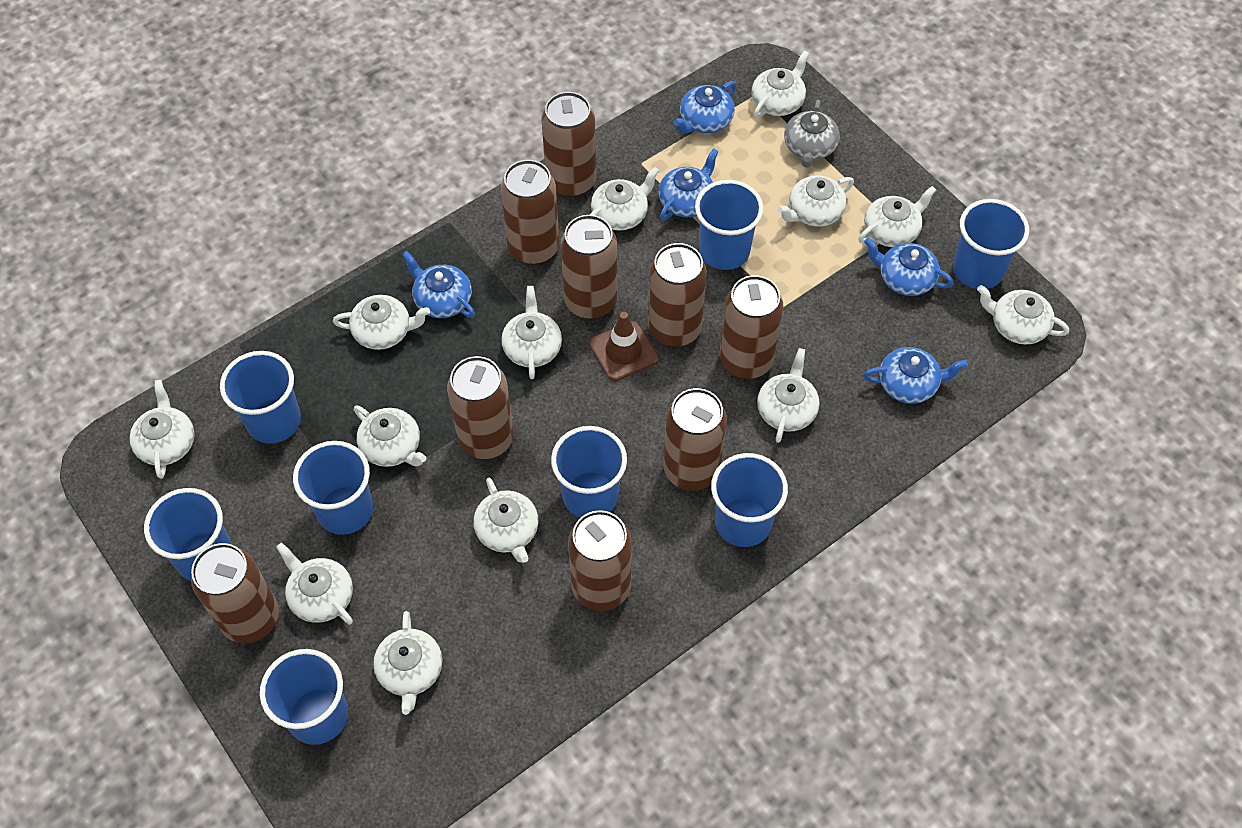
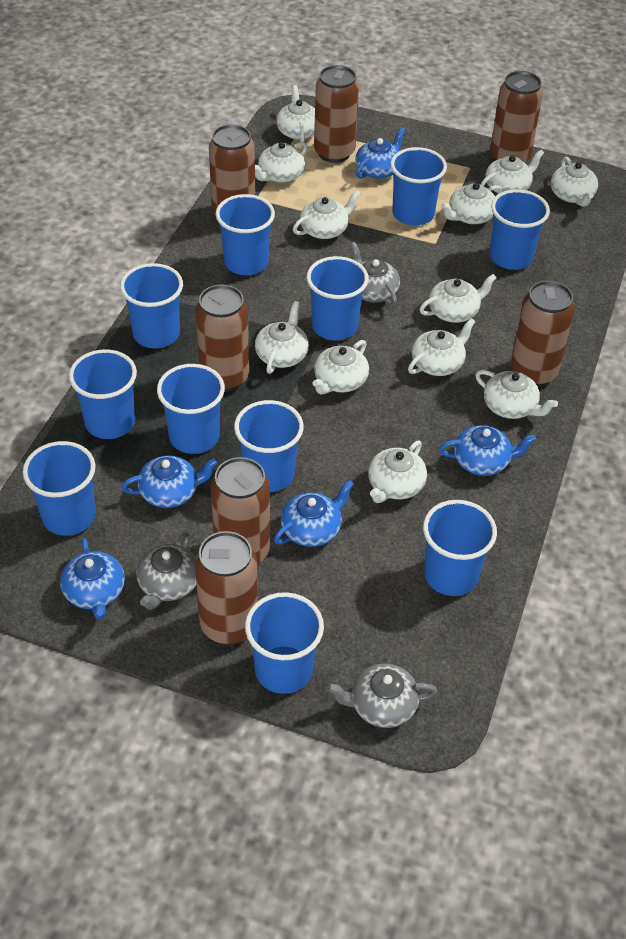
blue cup: 8 -> 11
brown can: 9 -> 7
brown traffic cone: 1 -> 0
grey teapot: 1 -> 3
white teapot: 13 -> 12

